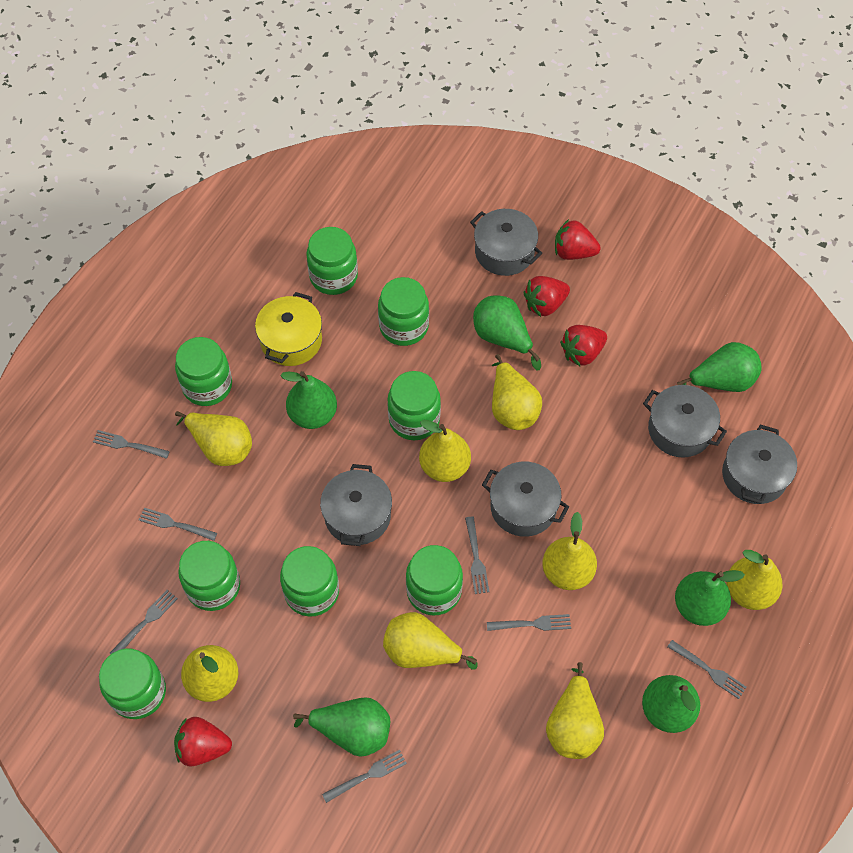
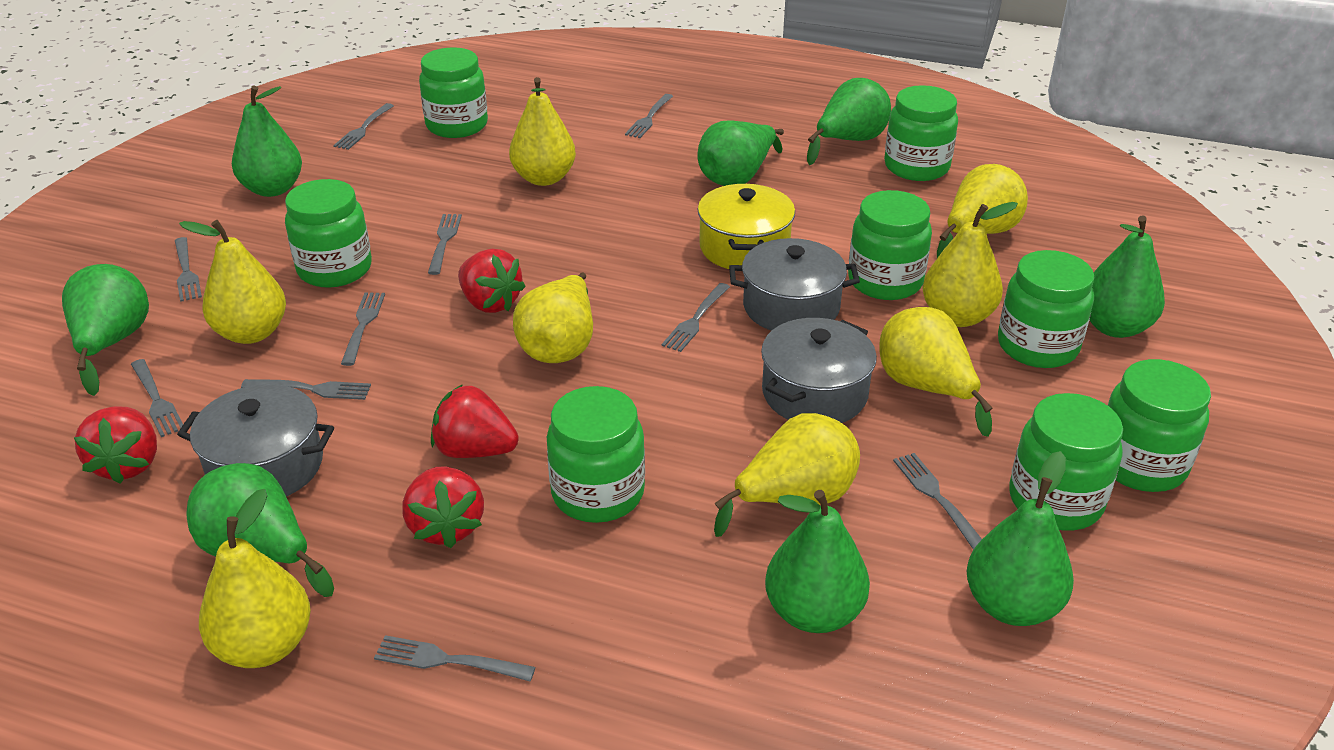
green pear: 6 -> 8
grey fork: 7 -> 10
grey pot: 5 -> 3

